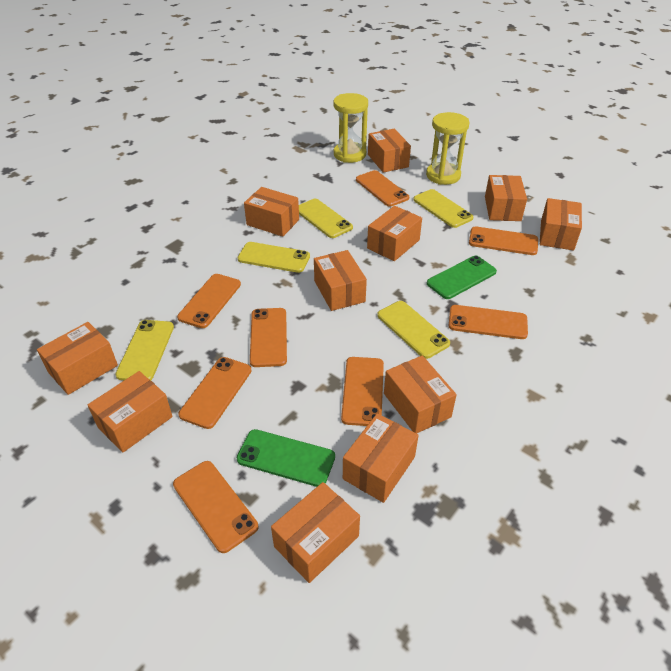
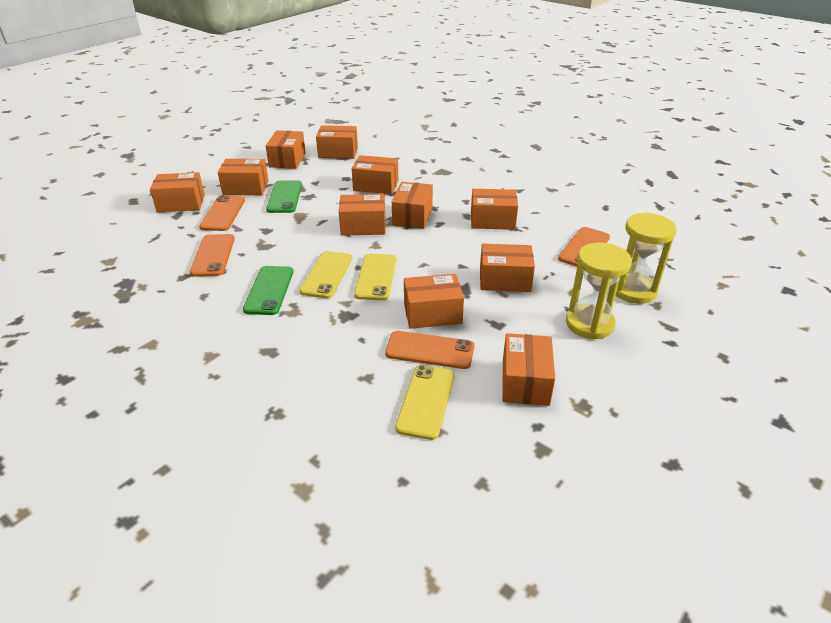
orange phone: 8 -> 4
yellow phone: 5 -> 3

